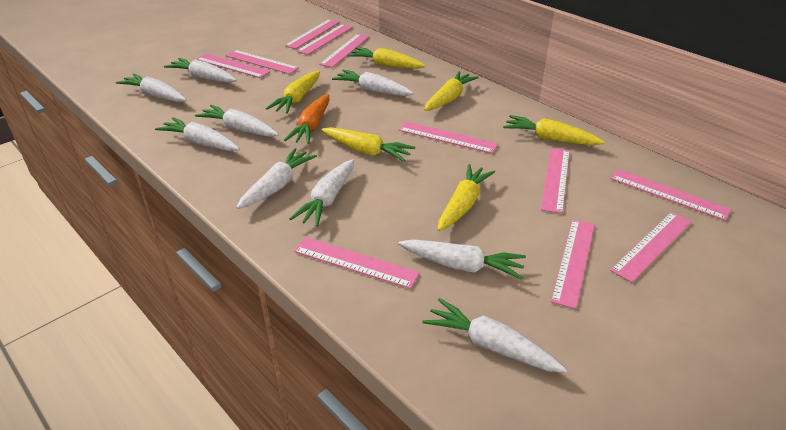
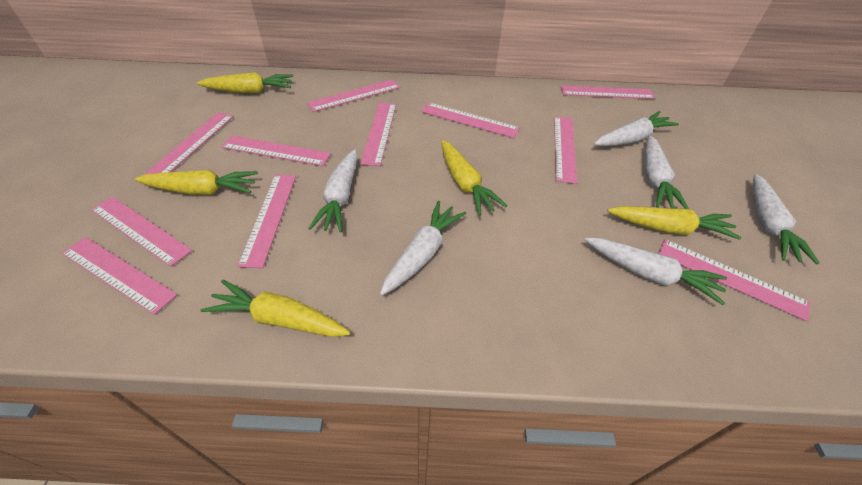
orange carrot: 1 -> 0
white carrot: 9 -> 6
yellow carrot: 6 -> 5

